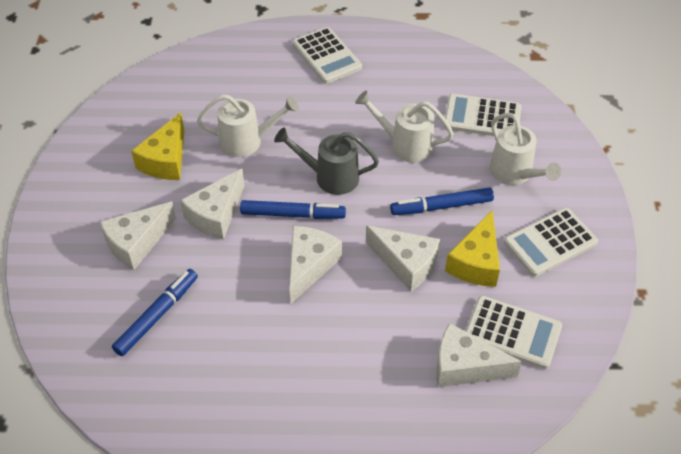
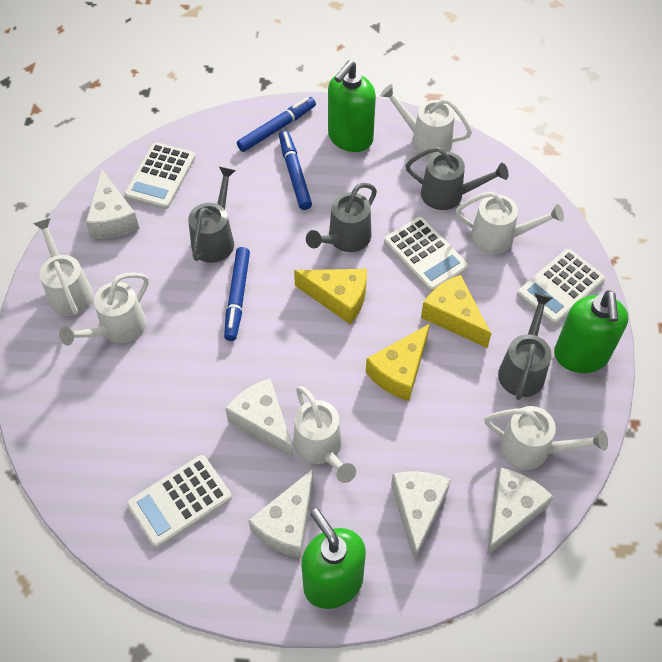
green soap dispenser: 0 -> 3
grey watering can: 1 -> 4
white watering can: 3 -> 6
yellow cheese: 2 -> 3

